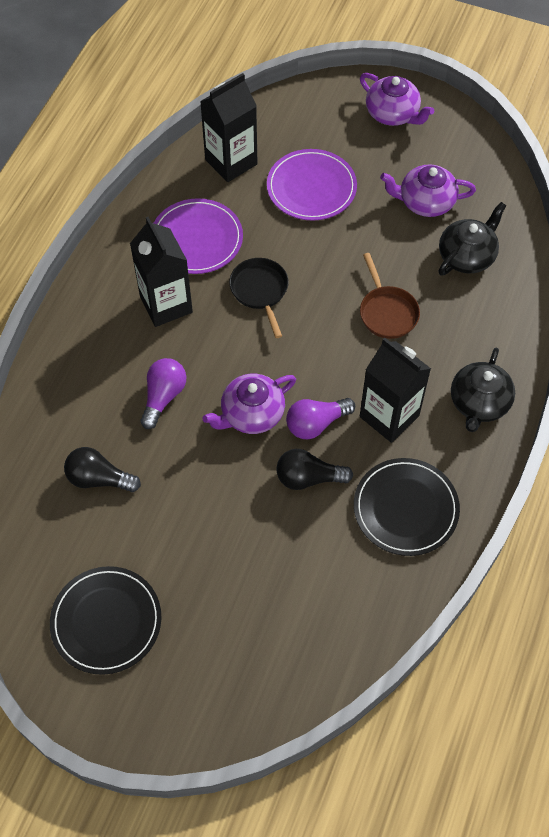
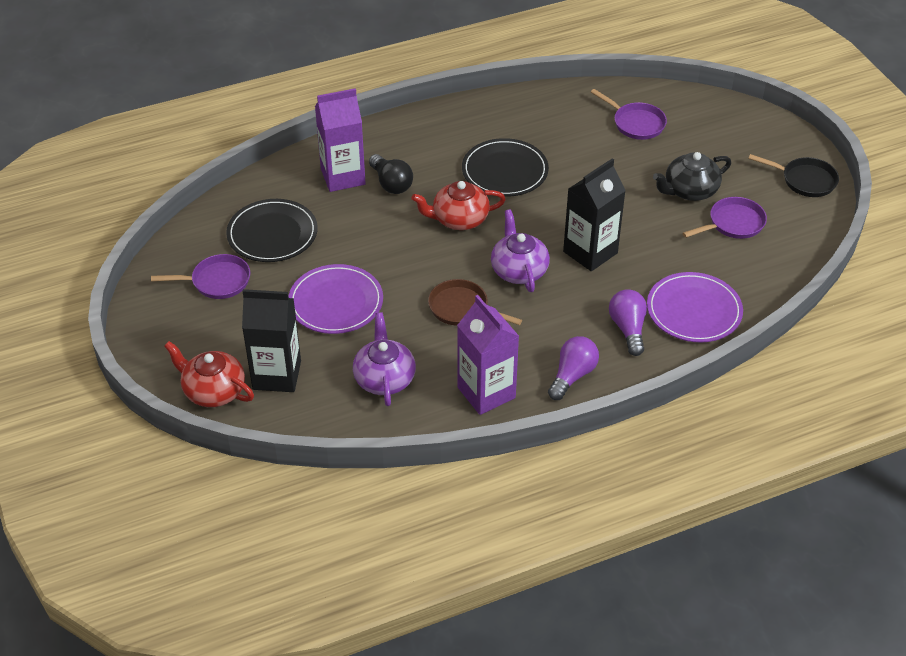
black carton: 3 -> 2
black light bulb: 2 -> 1
black teapot: 2 -> 1
purple carton: 0 -> 2
purple pan: 0 -> 3
purple teapot: 3 -> 2
red teapot: 0 -> 2

